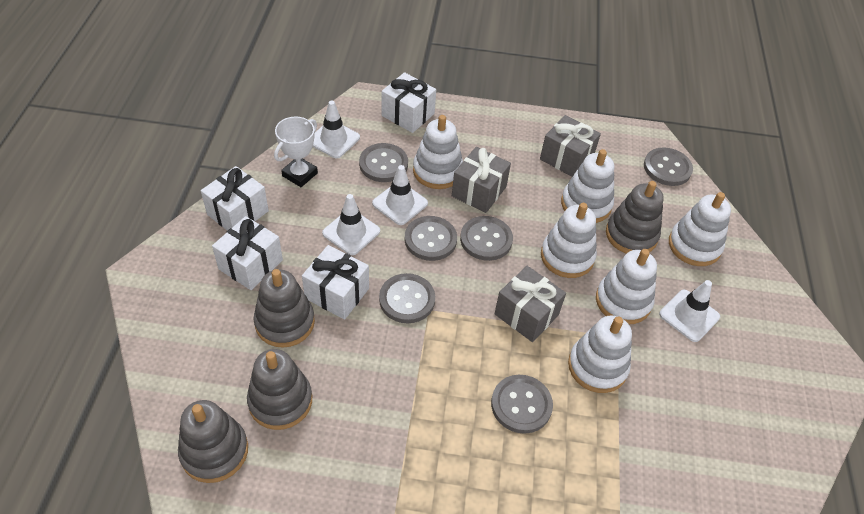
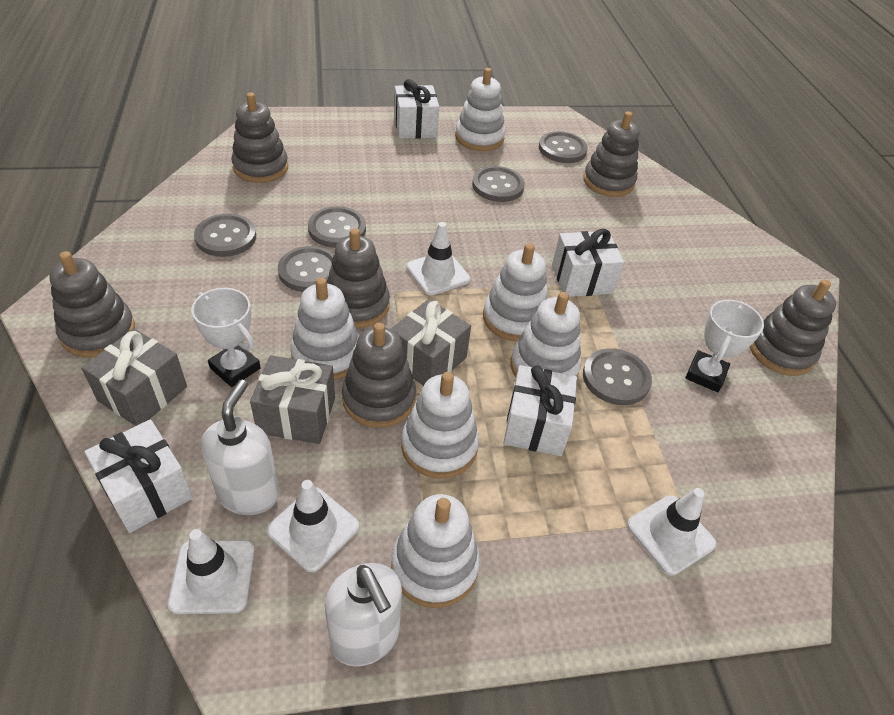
grey stacking toy: 4 -> 6
white soap dispenser: 0 -> 2
white trophy: 1 -> 2

